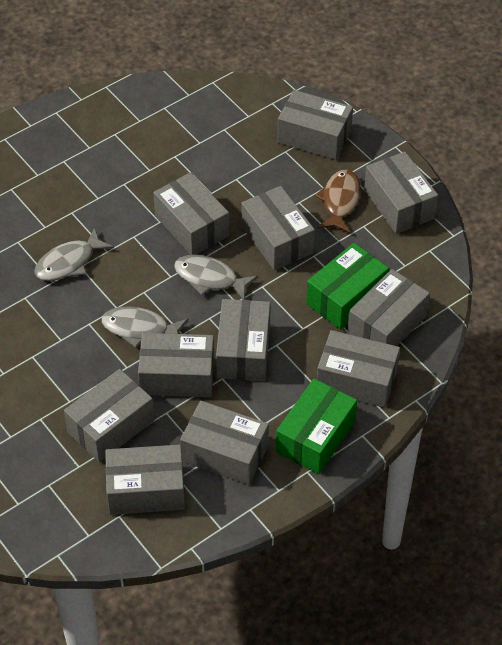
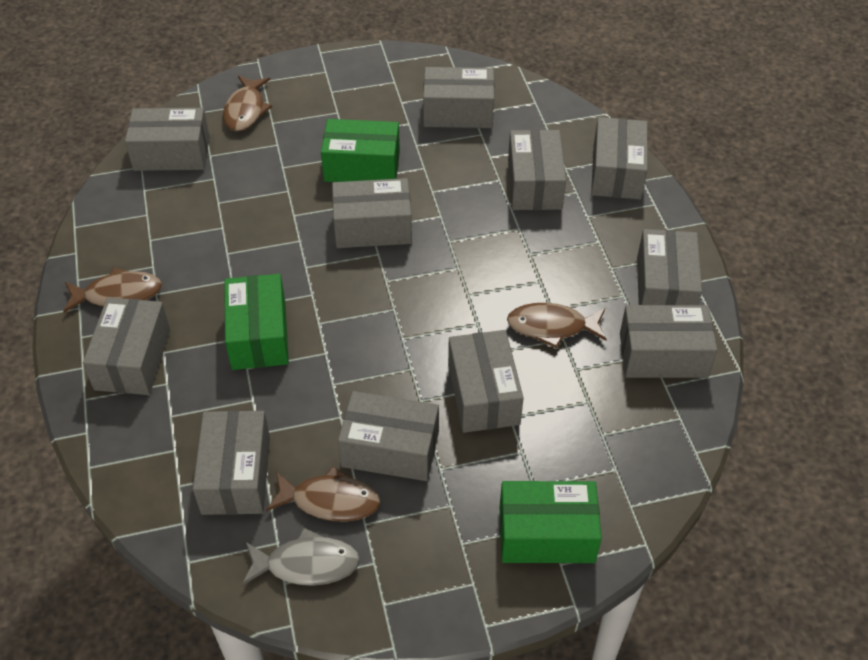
brown fish: 1 -> 4
green box: 2 -> 3
grey fish: 3 -> 1

